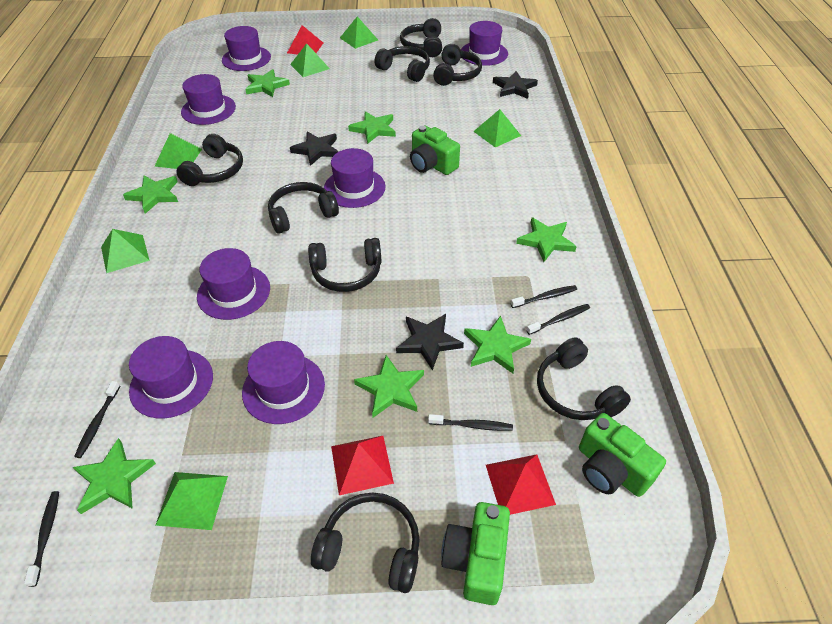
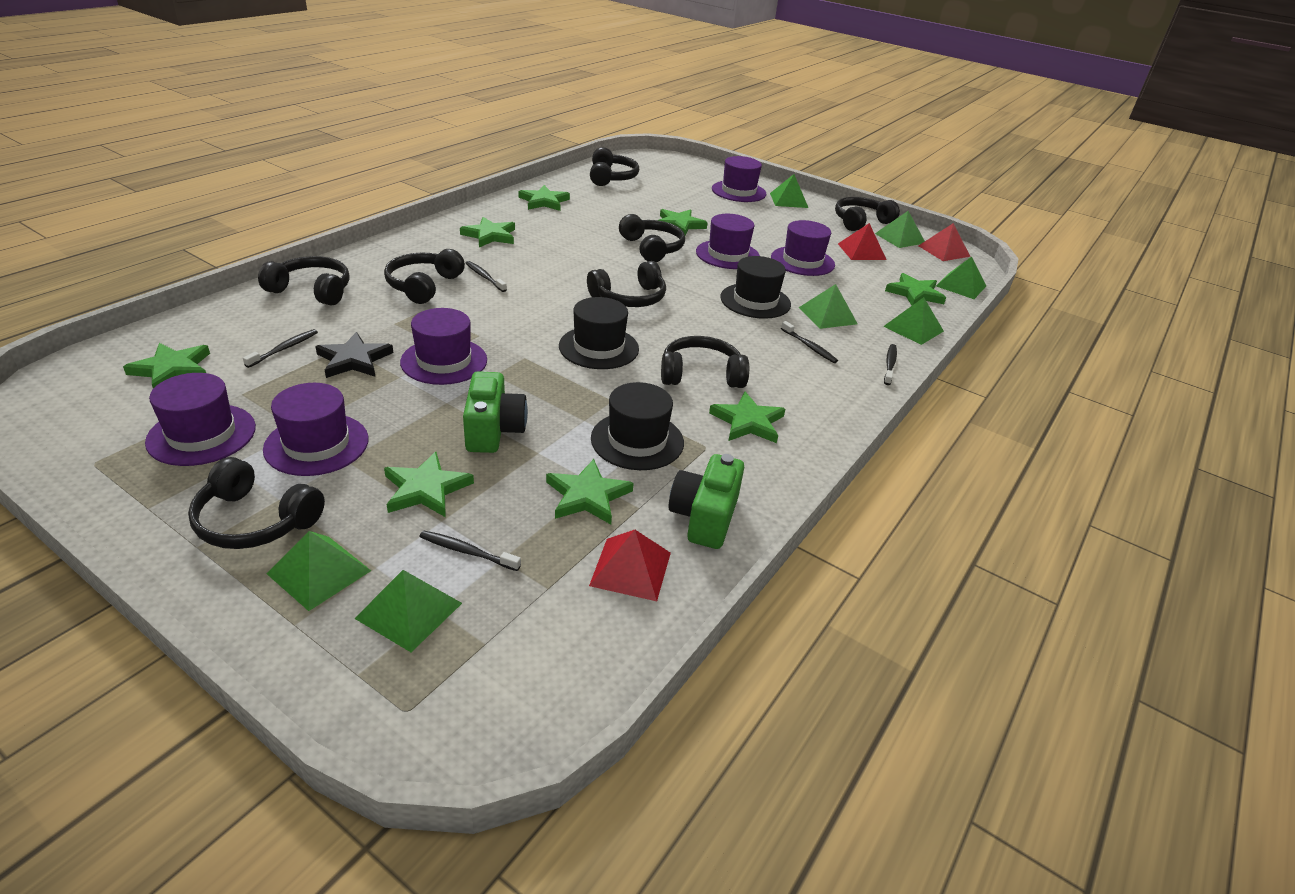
black hat: 0 -> 3
black star: 3 -> 1
green camera: 3 -> 2
green pyramid: 6 -> 7
green star: 7 -> 8
purple hat: 7 -> 6

